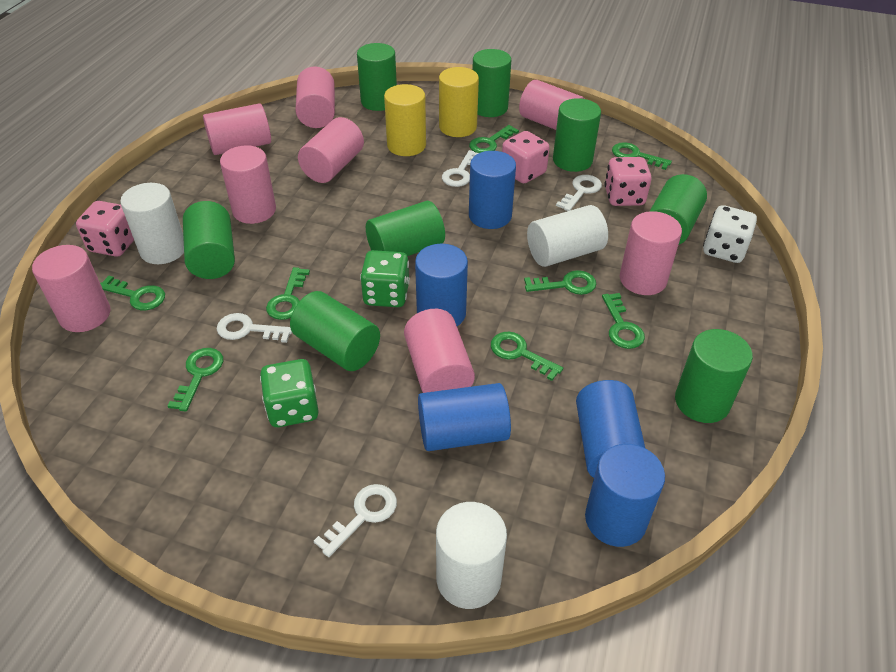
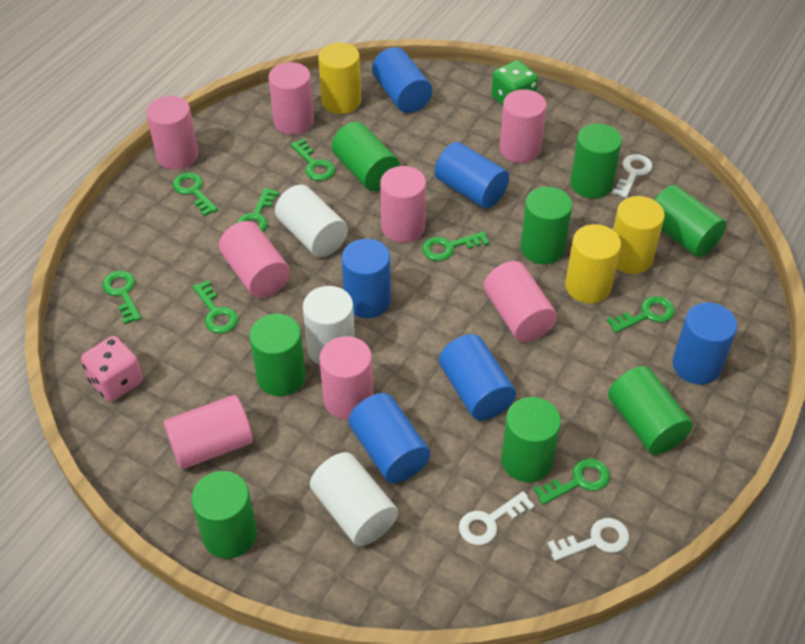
blue cylinder: 5 -> 6
green dice: 2 -> 1
pink dice: 3 -> 1
white dice: 1 -> 0
white key: 4 -> 3
yellow cylinder: 2 -> 3

